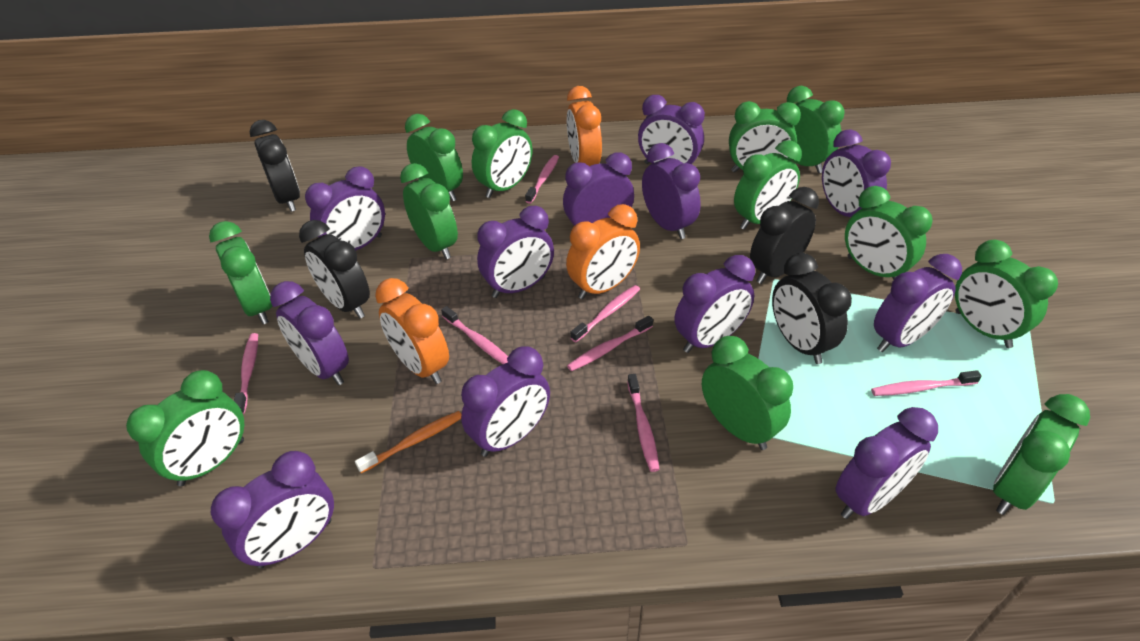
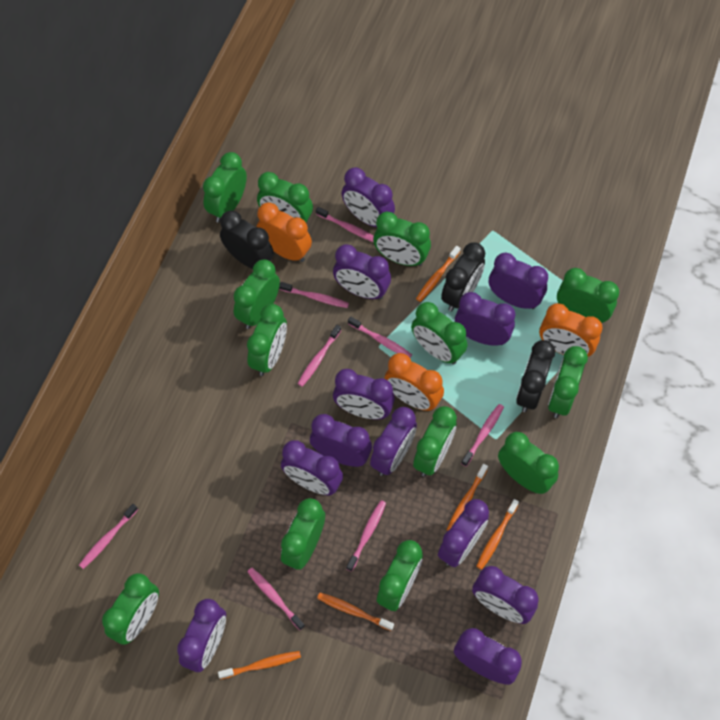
black clock: 4 -> 3
green clock: 12 -> 13
orange toothbrush: 1 -> 5
pink toothbrush: 7 -> 8

